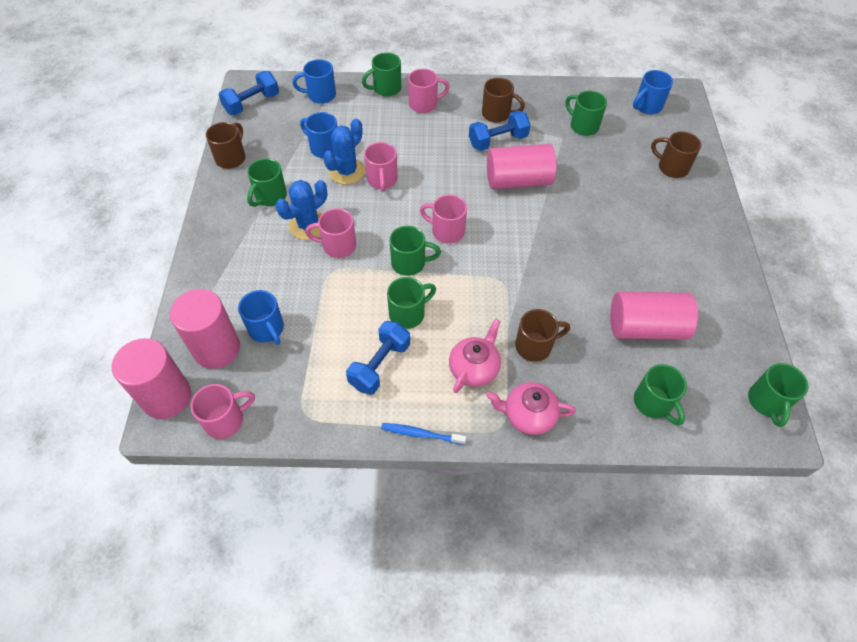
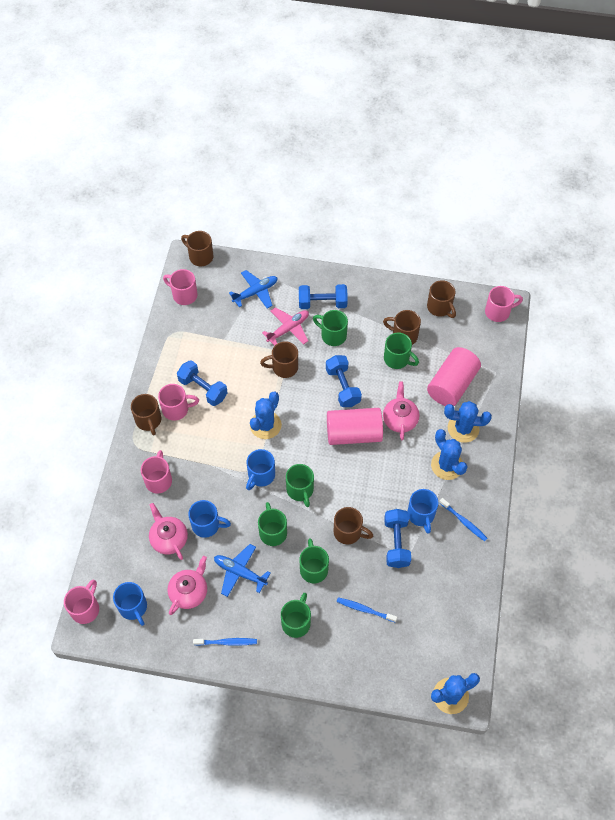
blue cactus: 2 -> 4
blue dumbbell: 3 -> 4
blue plane: 0 -> 2
blue toothbrush: 1 -> 3
brown mug: 4 -> 6
green mug: 7 -> 6
pink cylinder: 4 -> 2
pink plane: 0 -> 1
pink teapot: 2 -> 3

